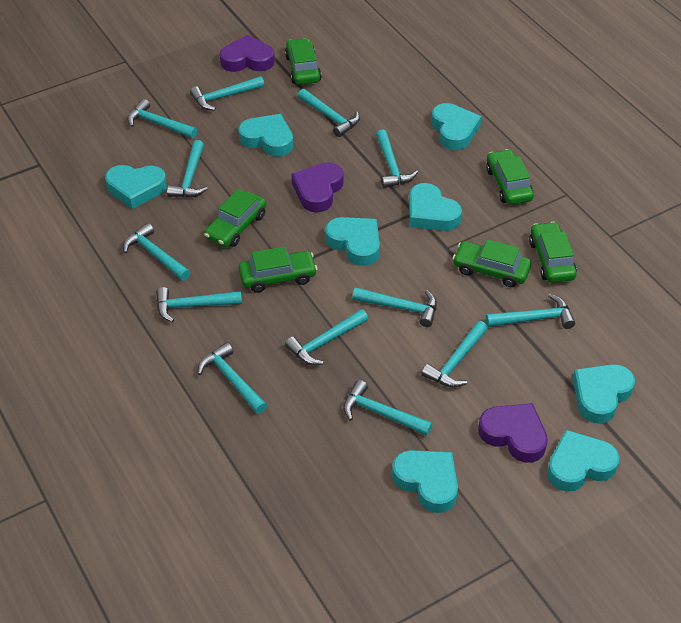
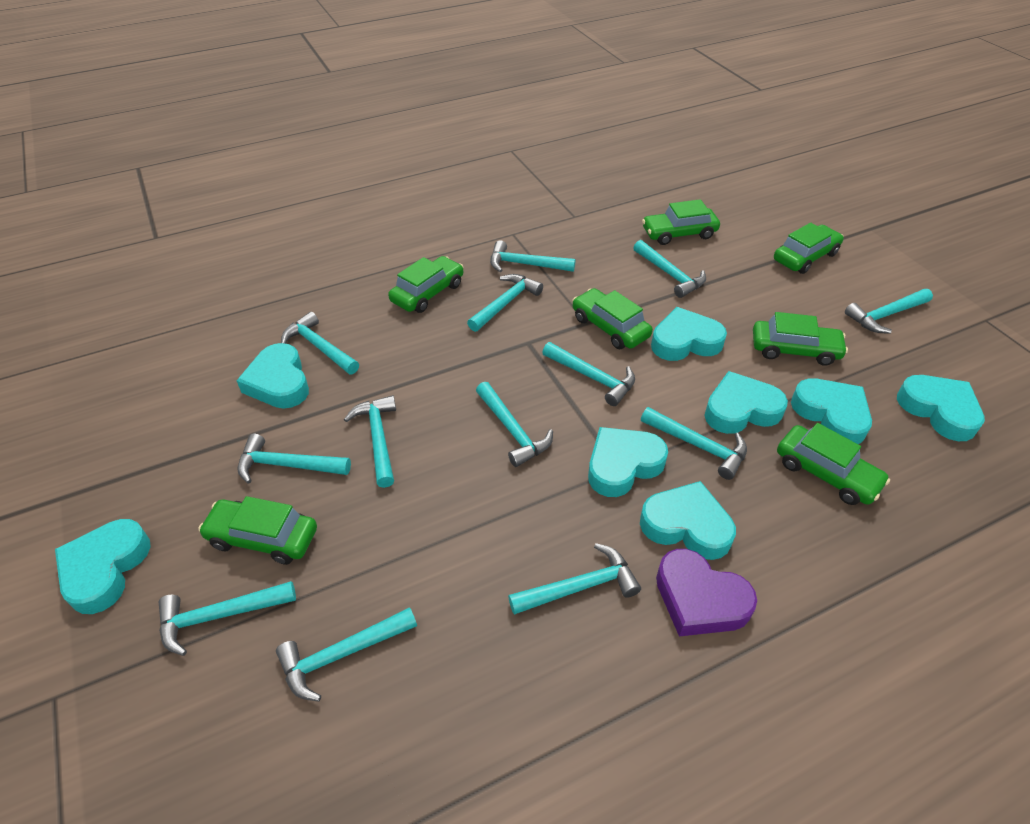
green car: 6 -> 7
purple heart: 3 -> 1

